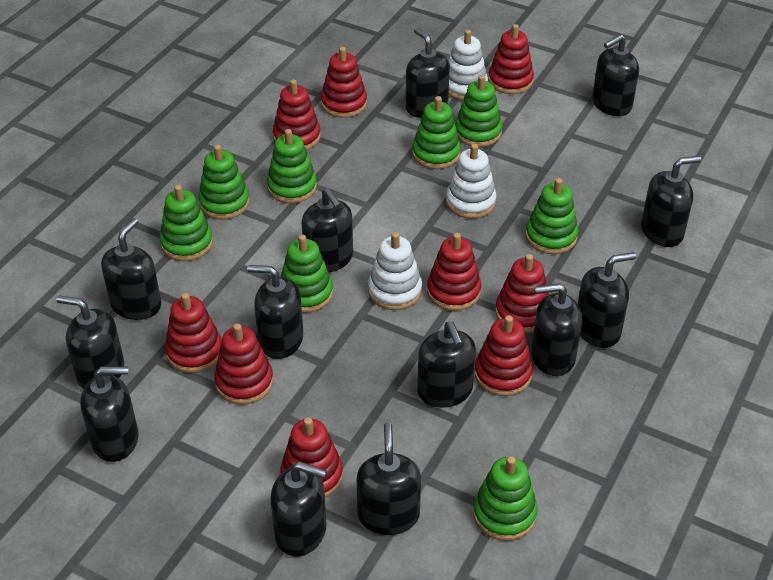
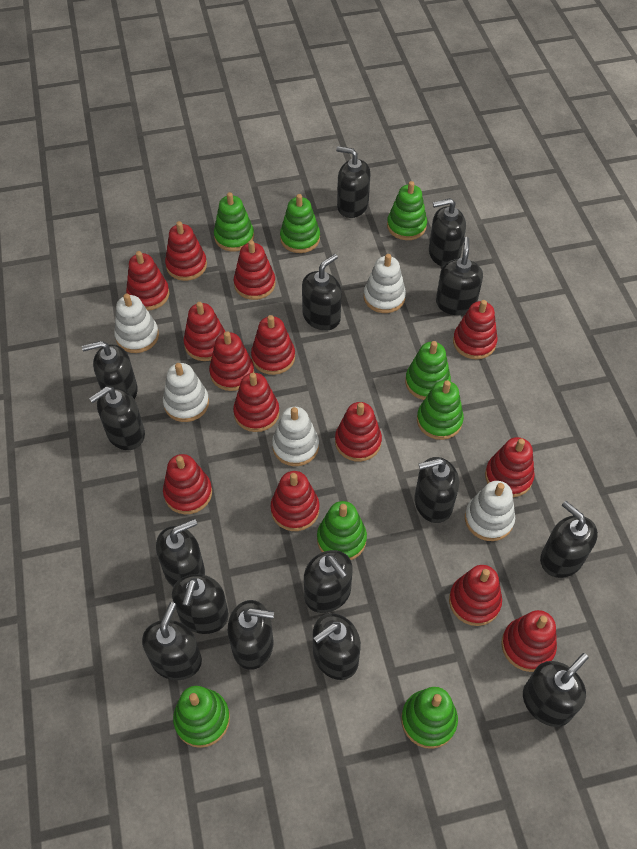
black soap dispenser: 13 -> 15
red stacking toy: 9 -> 14
white stacking toy: 3 -> 5

